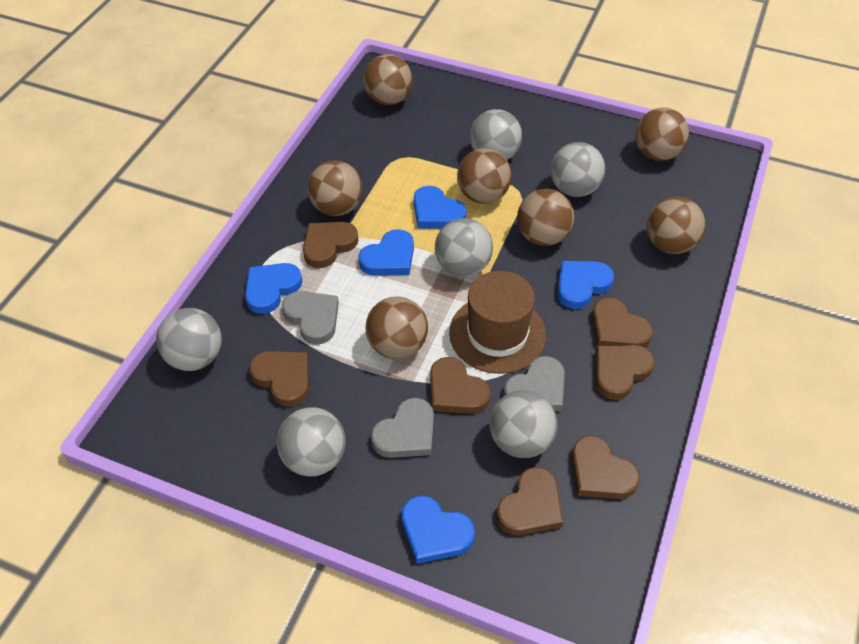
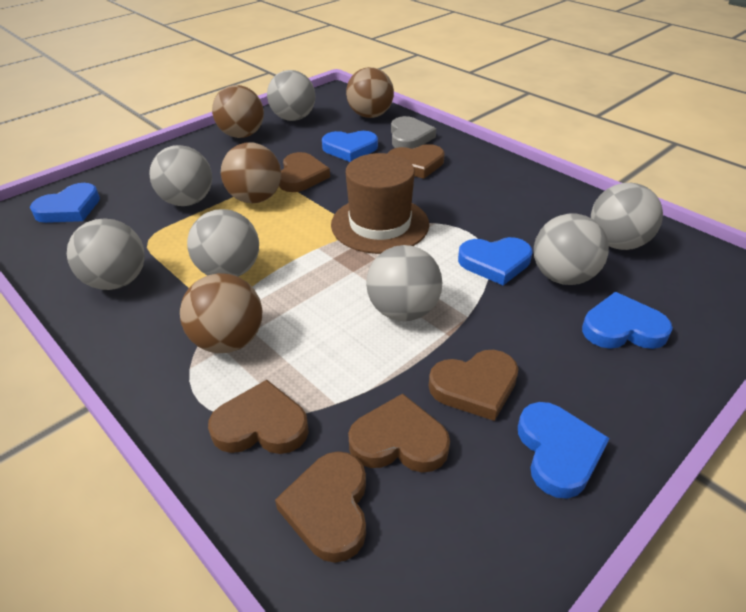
brown ball: 7 -> 4
brown heart: 7 -> 6
grey ball: 6 -> 7
grey heart: 3 -> 1

